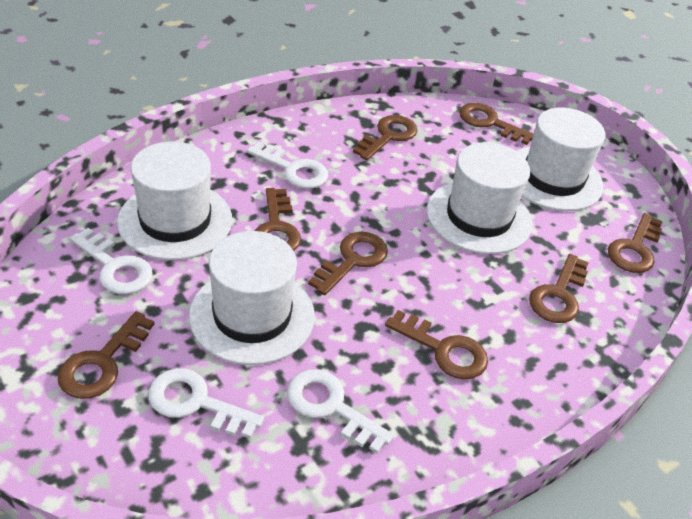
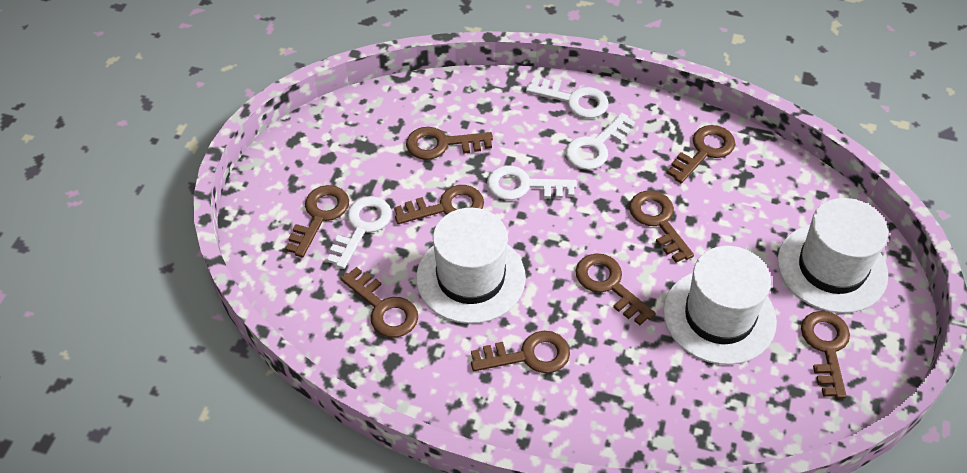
brown key: 8 -> 9
white hat: 4 -> 3

